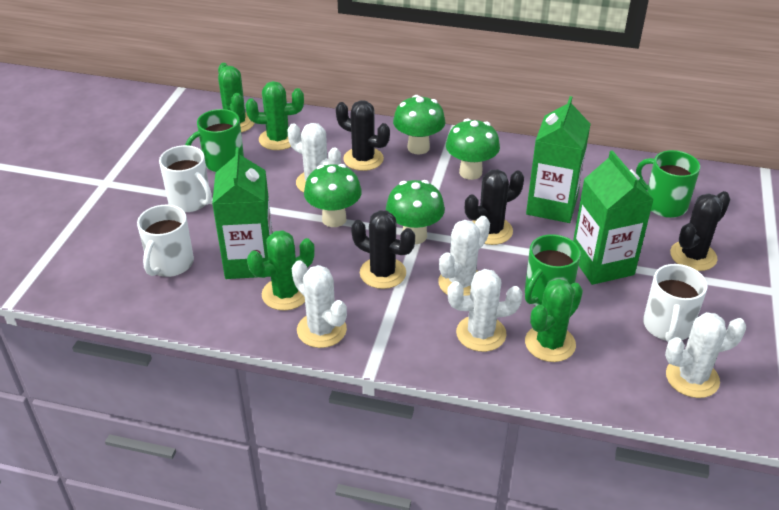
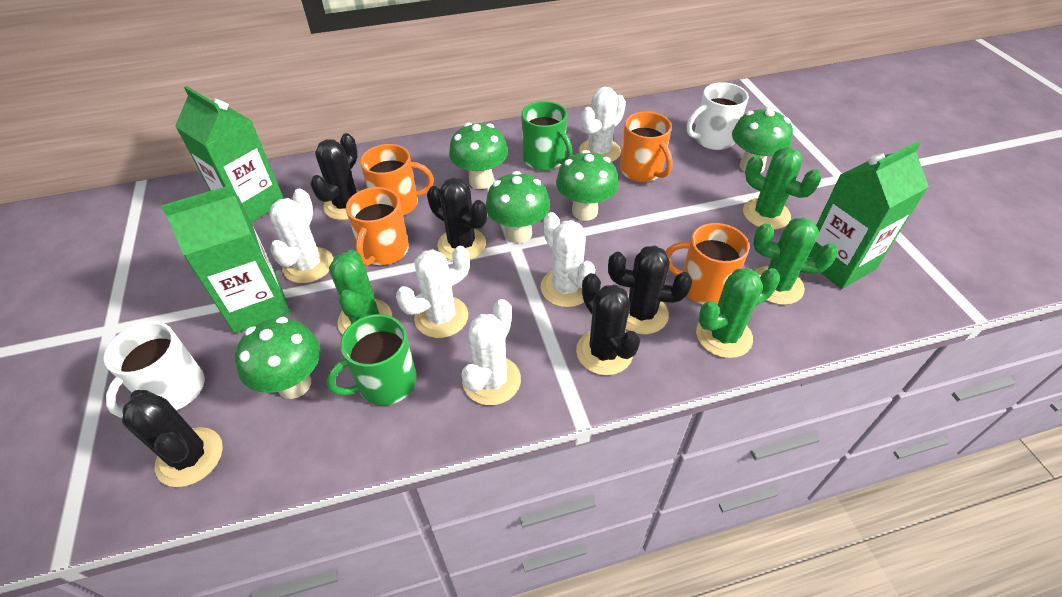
black cactus: 4 -> 5
green mug: 3 -> 2
green mushroom: 4 -> 5
orange mug: 0 -> 4
white mug: 3 -> 2

